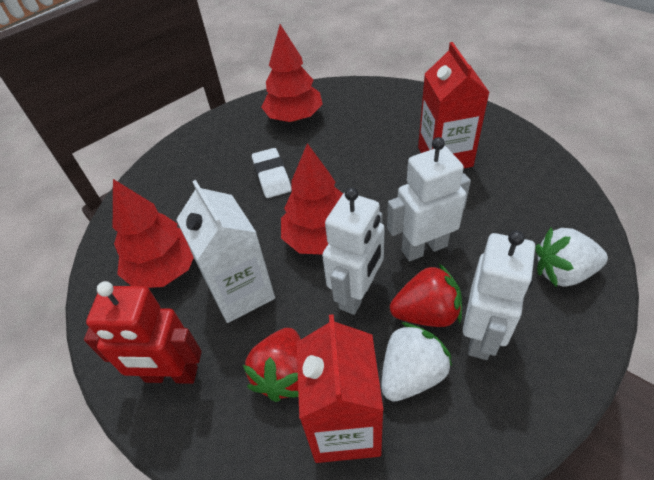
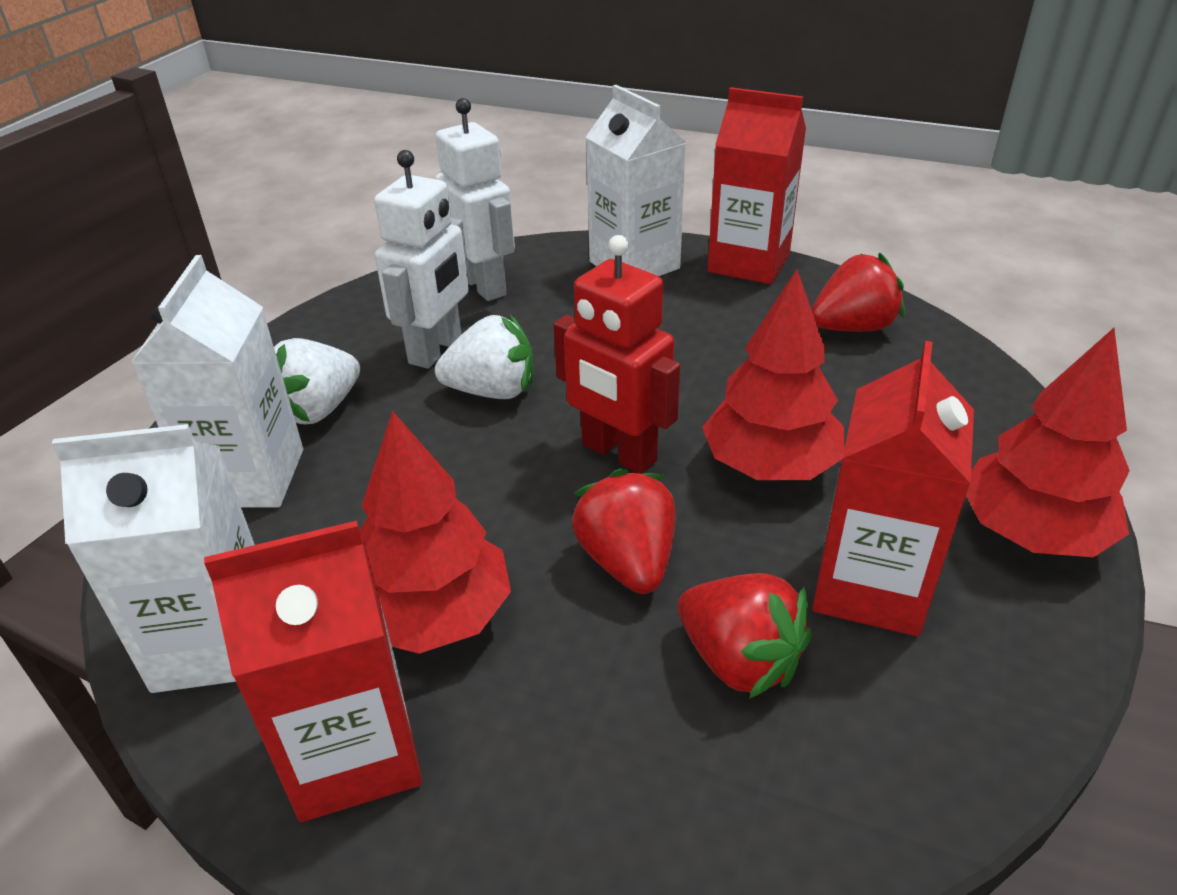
red carton: 2 -> 3
red strawberry: 2 -> 3
white carton: 1 -> 3
white eraser: 1 -> 0
white robot: 3 -> 2

